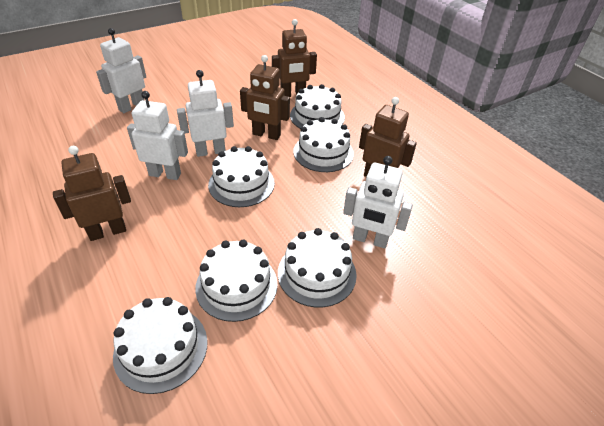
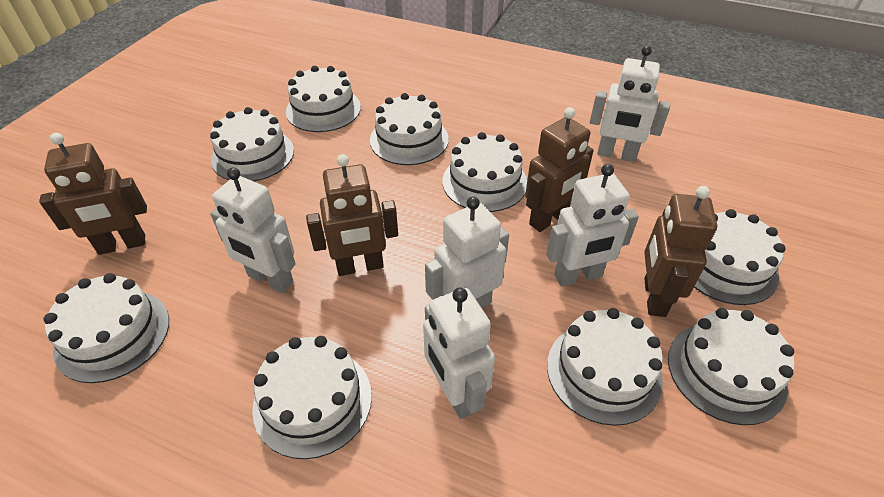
white cake: 6 -> 9
white robot: 4 -> 5

